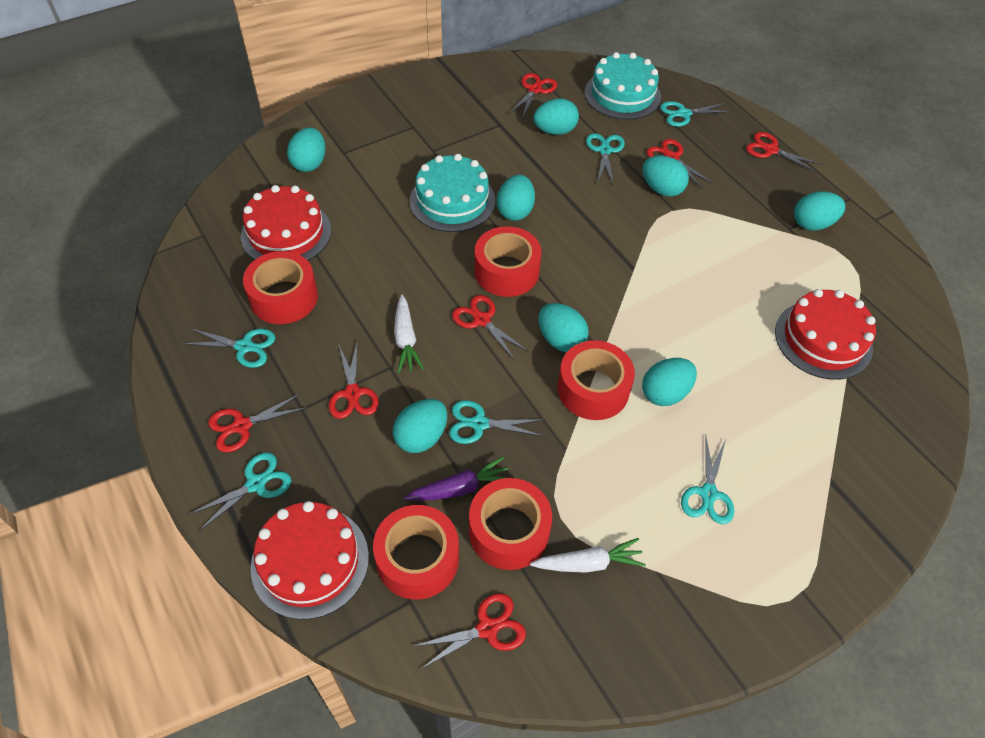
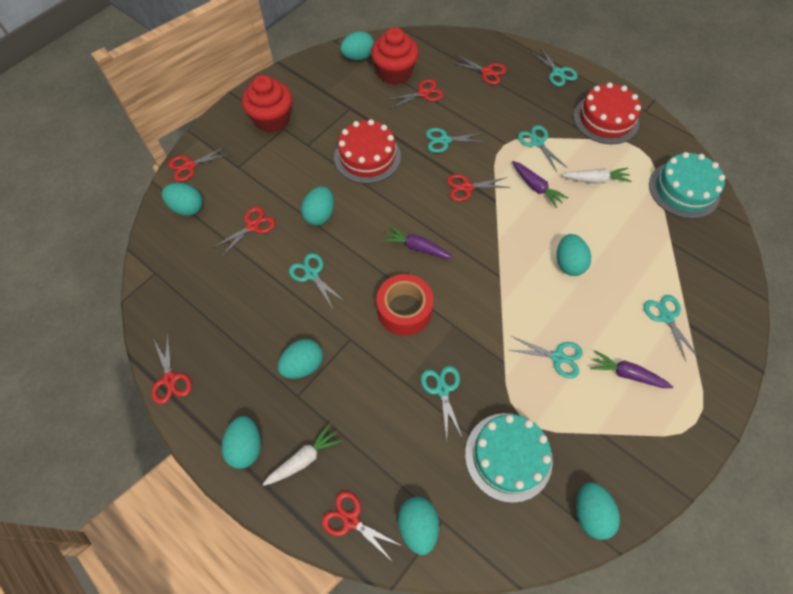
purple carrot: 1 -> 3
red cake: 3 -> 2
red cupcake: 0 -> 2
red tape: 5 -> 1
turquoise scissors: 6 -> 7

